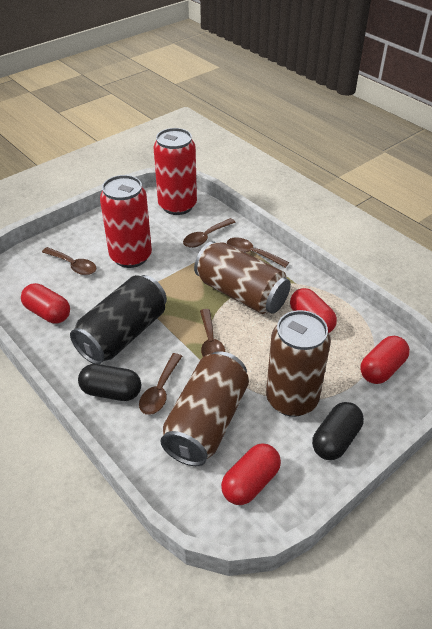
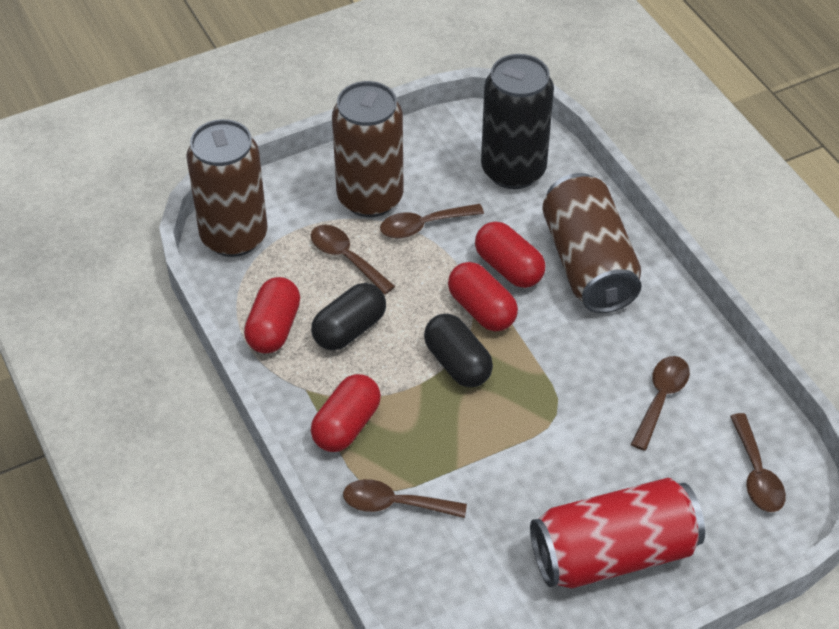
red can: 2 -> 1

